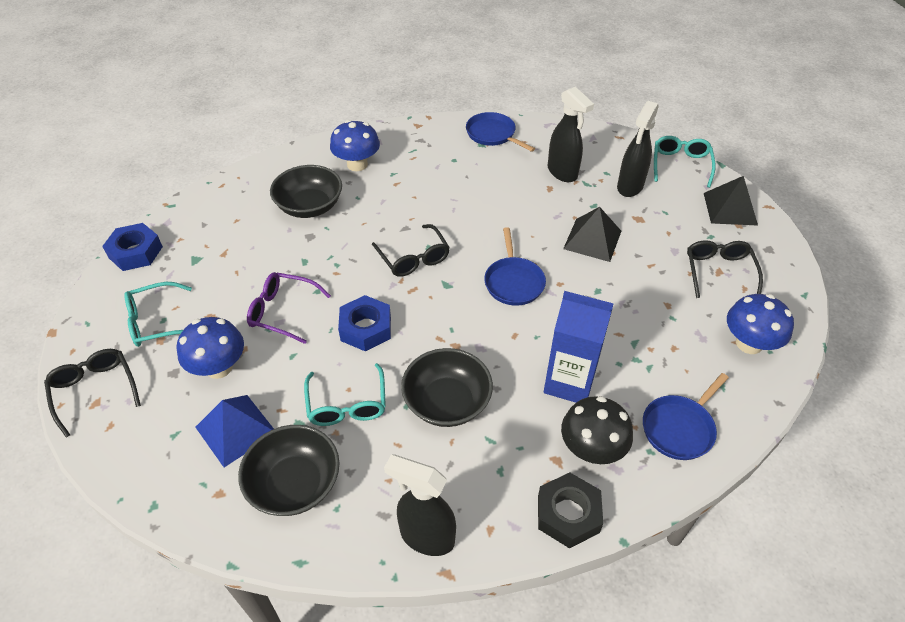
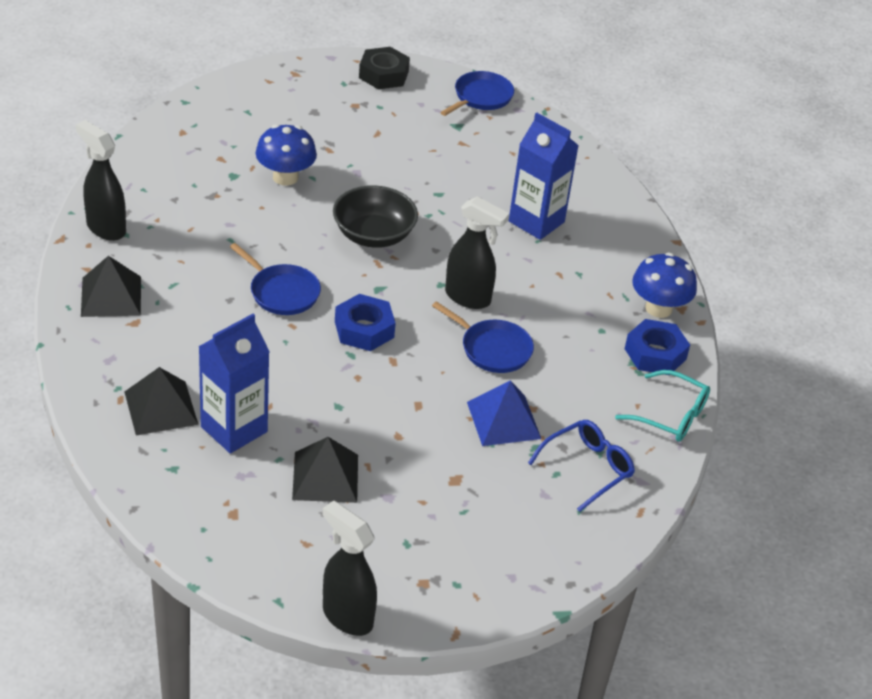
black bowl: 3 -> 1
black glasses: 3 -> 0
black mushroom: 1 -> 0
black pyramid: 2 -> 3
blue carton: 1 -> 2
blue glasses: 0 -> 1
blue mushroom: 3 -> 2
purple glasses: 1 -> 0
turquoise glasses: 3 -> 1

